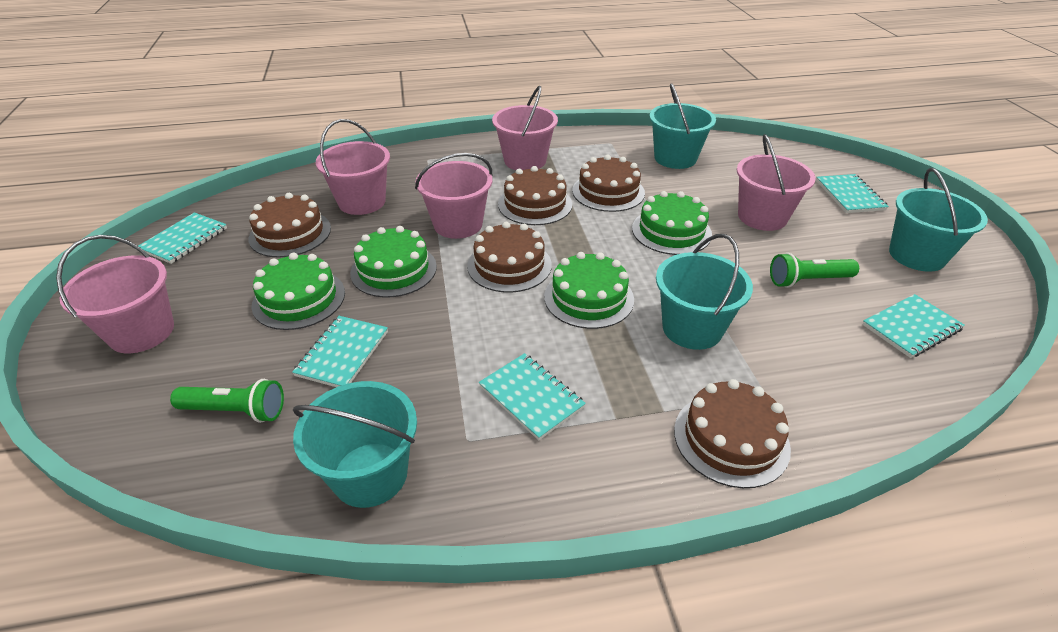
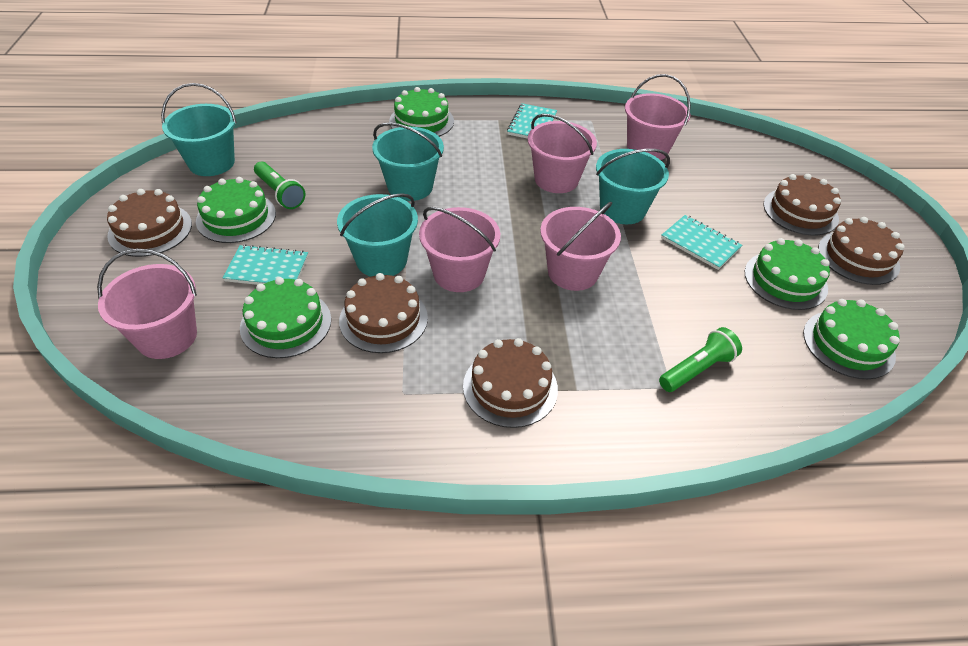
green cake: 4 -> 5
turquoise notebook: 5 -> 3

